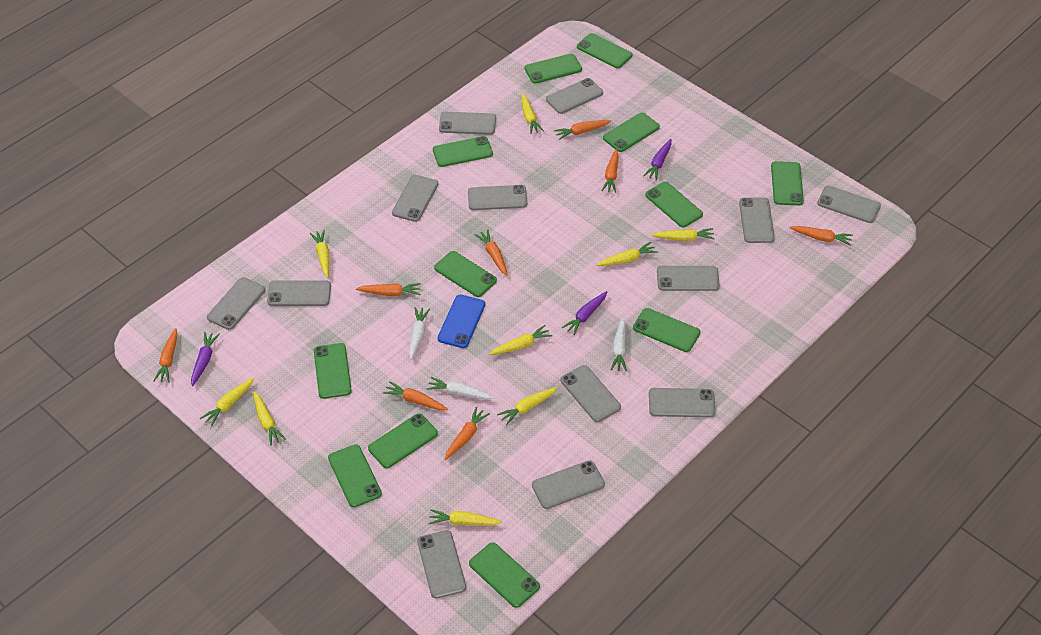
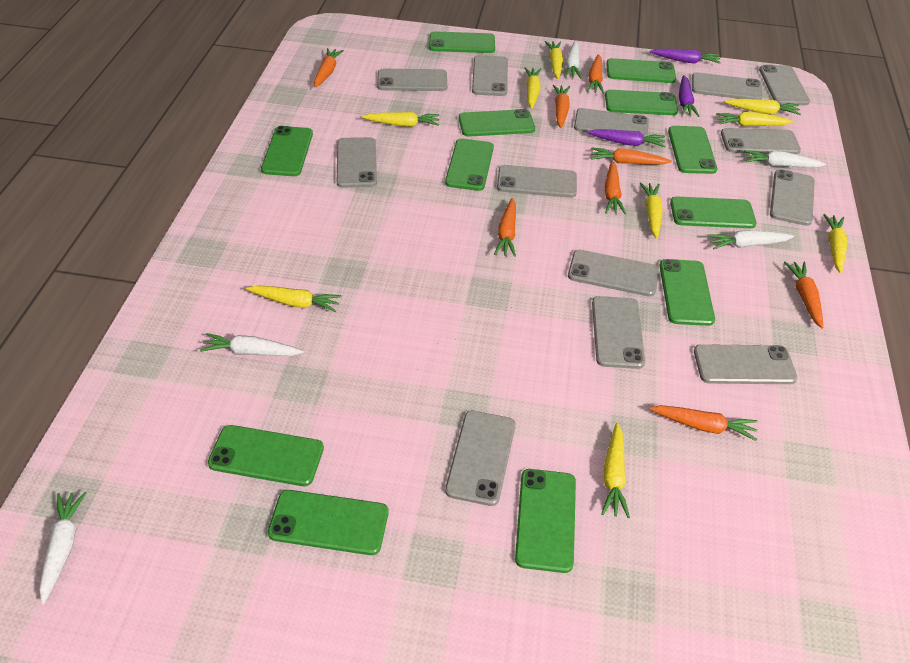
blue phone: 1 -> 0
white carrot: 3 -> 5

